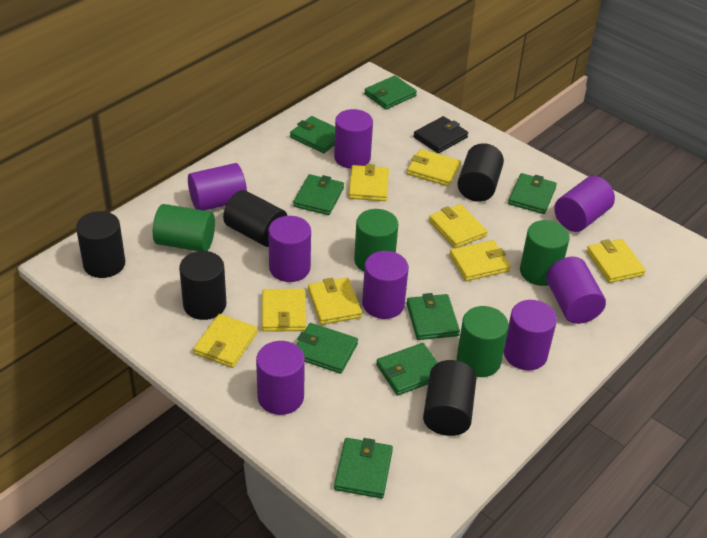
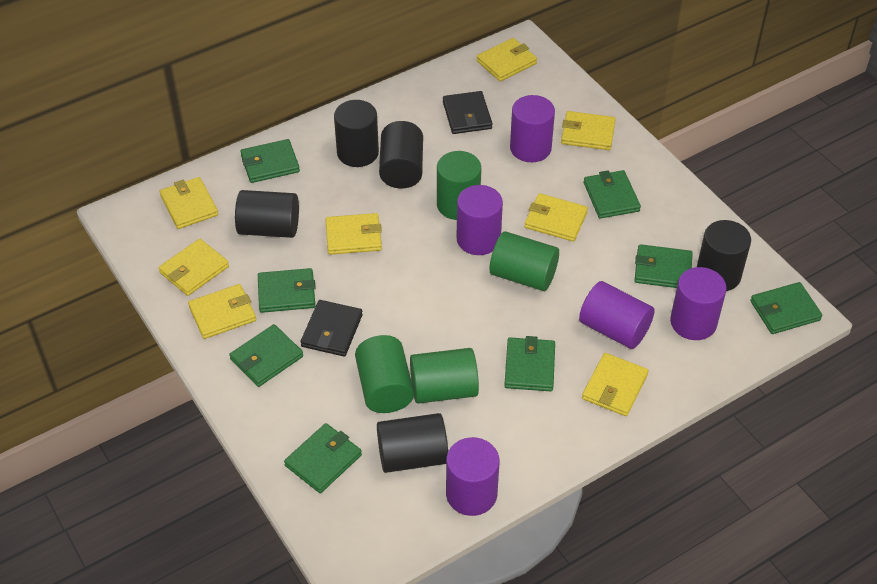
black wallet: 1 -> 2
purple cylinder: 8 -> 5

